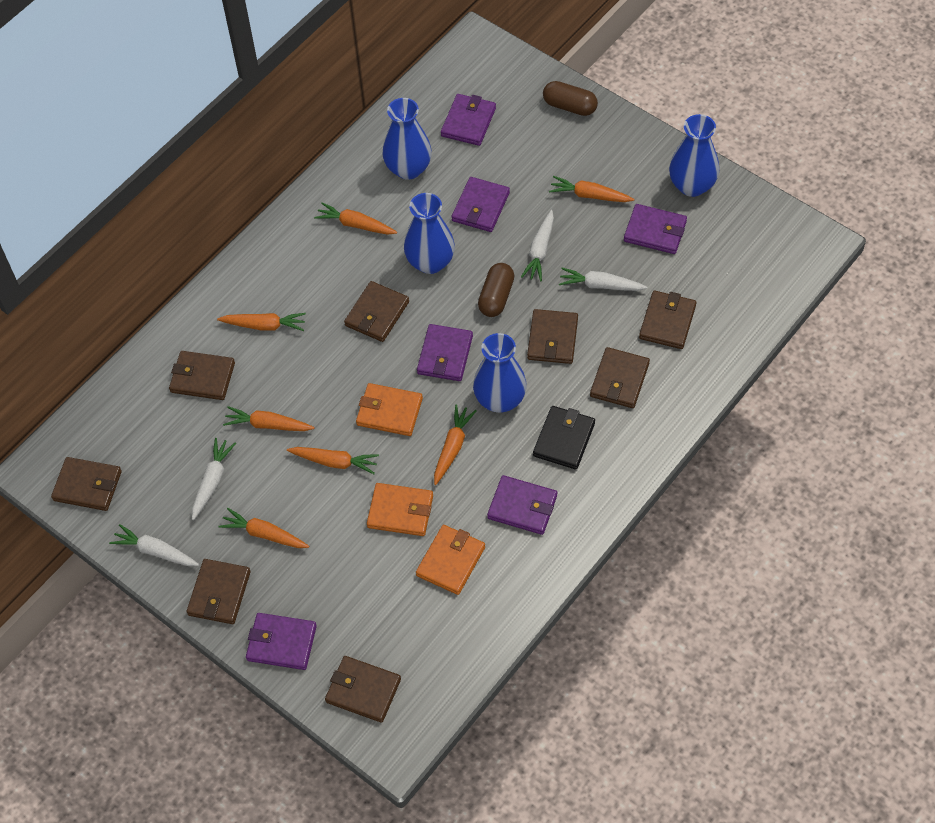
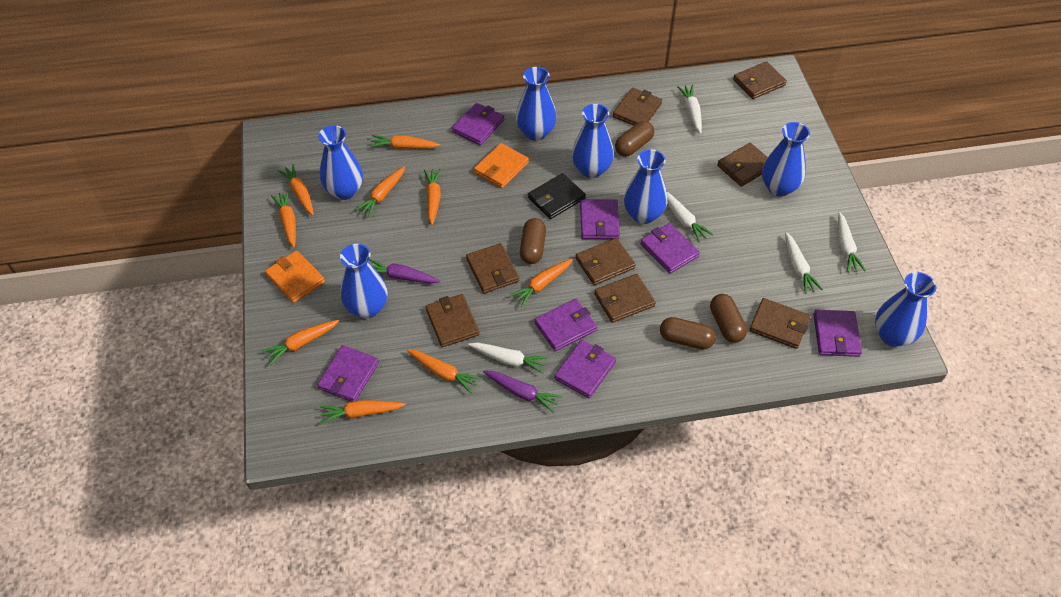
blue vase: 4 -> 7
brown capsule: 2 -> 4
orange carrot: 7 -> 9
orange wallet: 3 -> 2
purple carrot: 0 -> 2
purple wallet: 6 -> 7
white carrot: 4 -> 5

